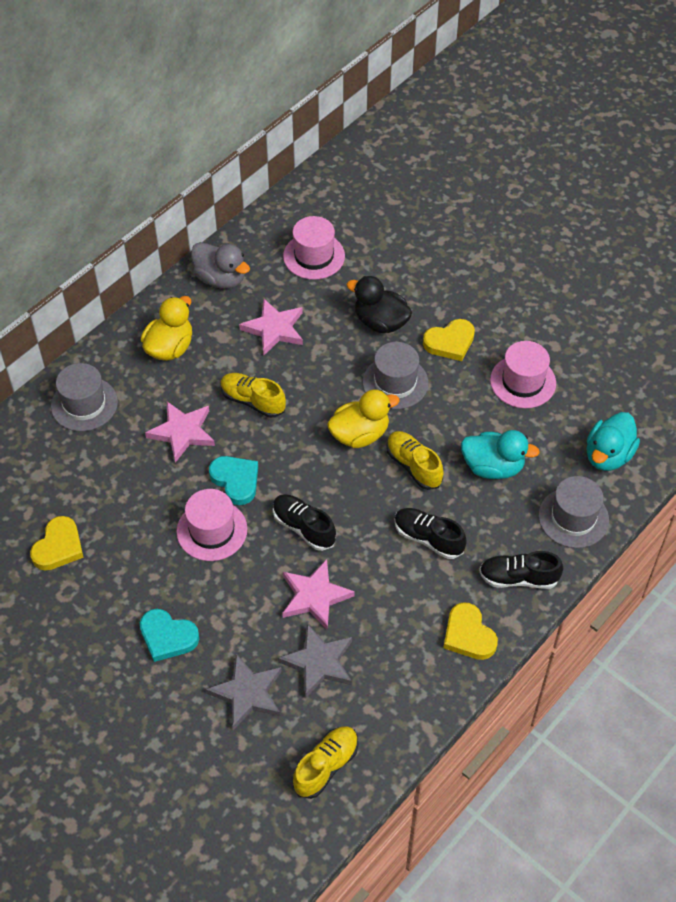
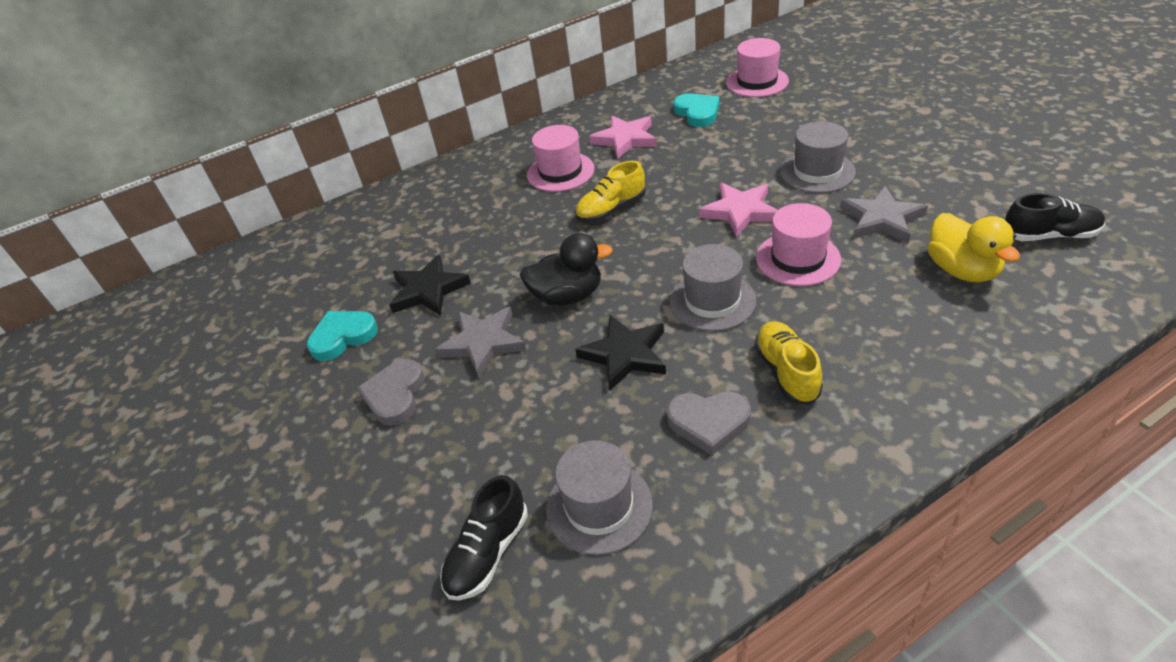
black shoe: 3 -> 2
black star: 0 -> 2
grey duck: 1 -> 0
grey heart: 0 -> 2
pink star: 3 -> 2
turquoise duck: 2 -> 0
yellow duck: 2 -> 1
yellow heart: 3 -> 0
yellow shoe: 3 -> 2

